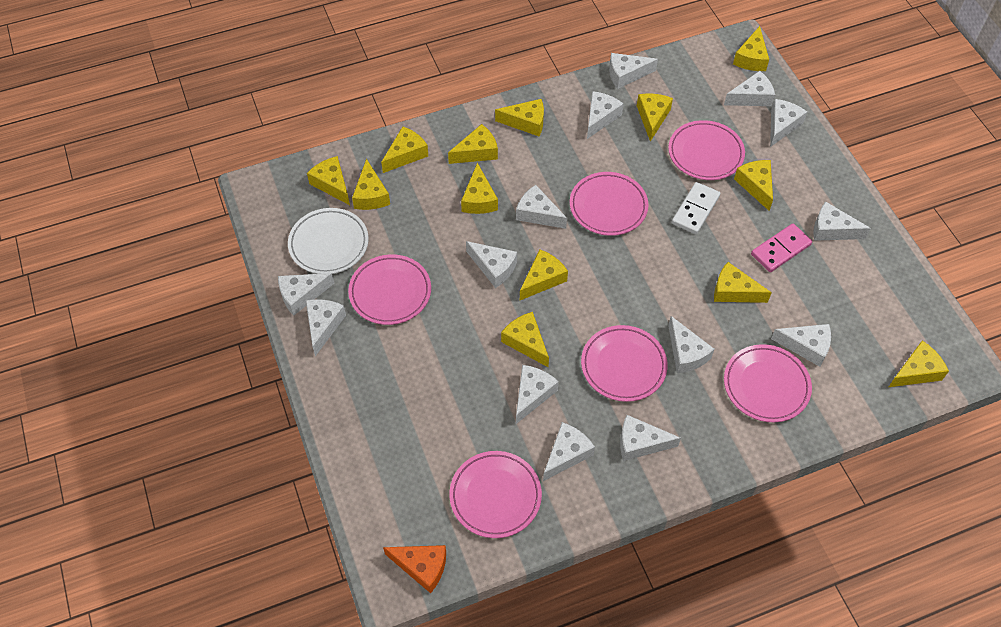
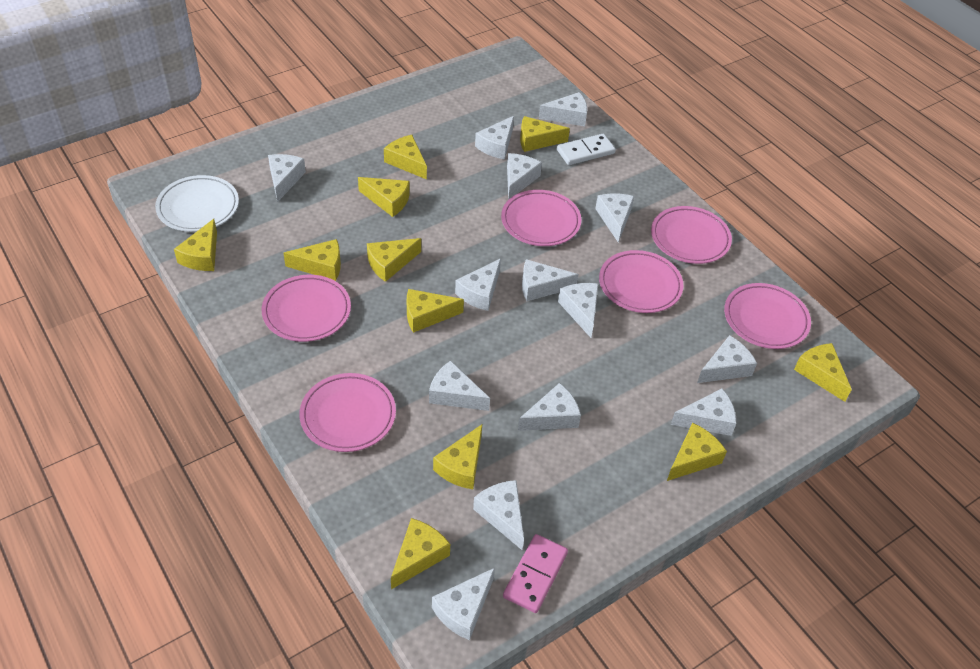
orange cheese: 1 -> 0
yellow cheese: 13 -> 11

